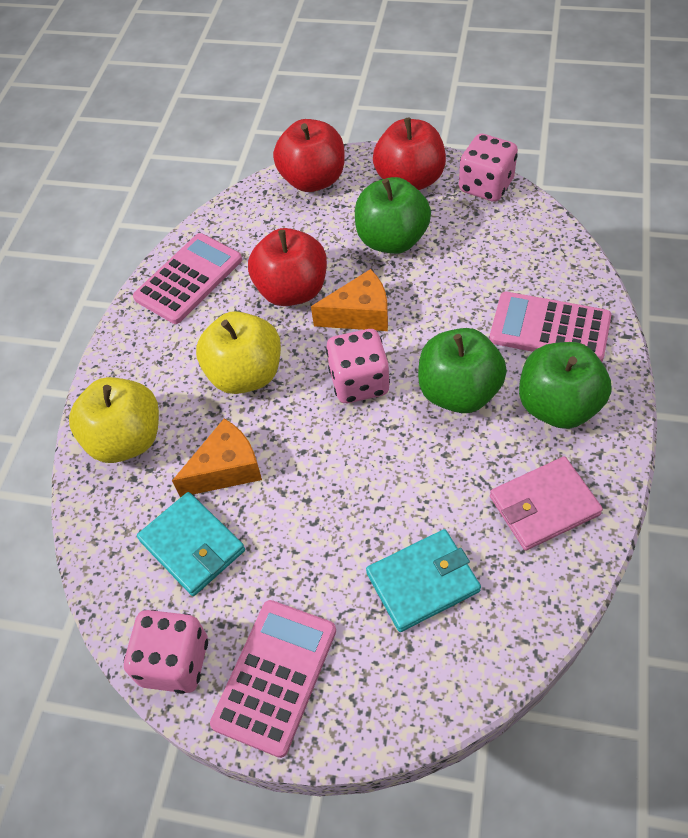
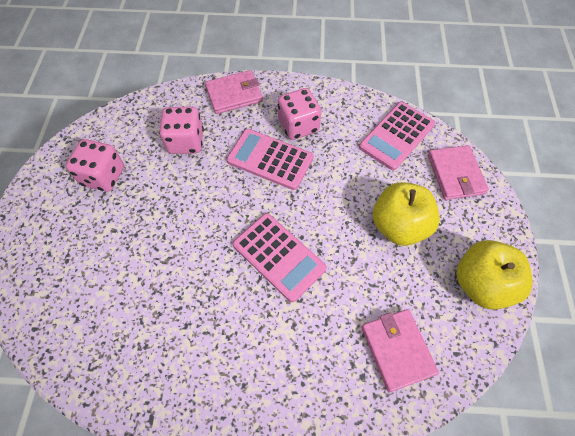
green apple: 3 -> 0
orange cheese: 2 -> 0
pink wallet: 1 -> 3
red apple: 3 -> 0
turquoise wallet: 2 -> 0

